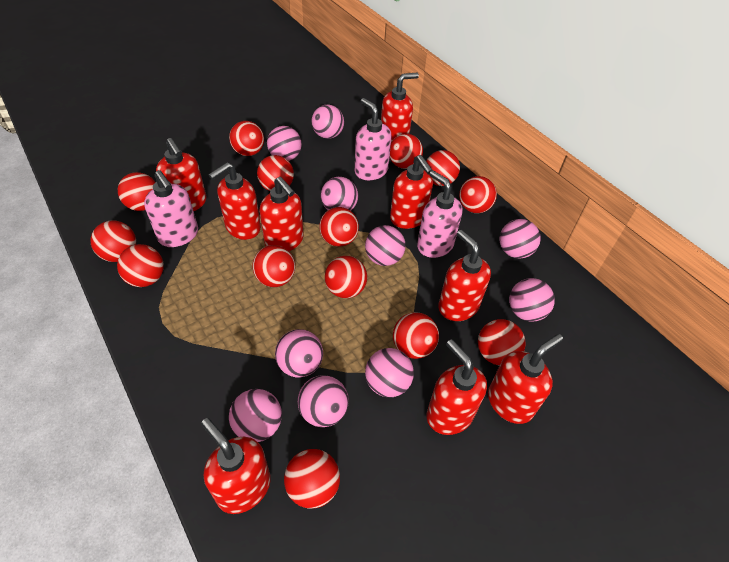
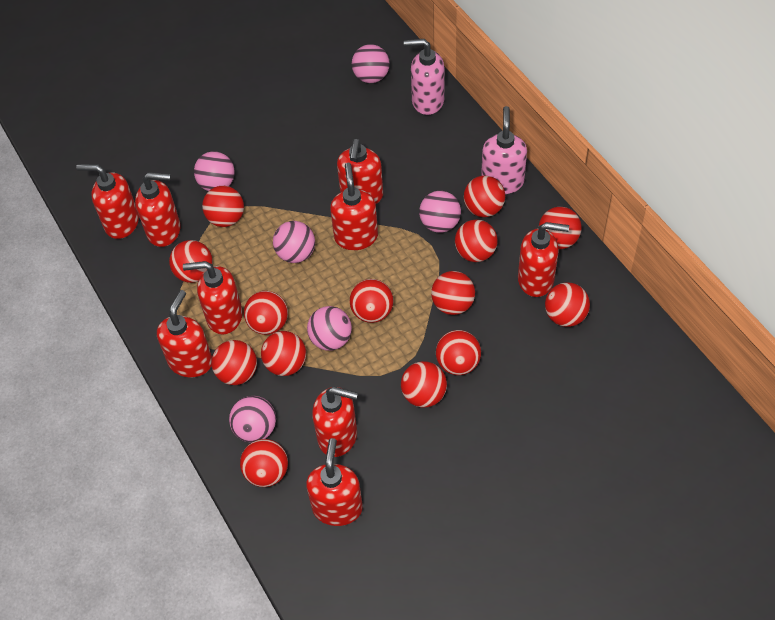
pink ball: 10 -> 6
pink soap dispenser: 3 -> 2

